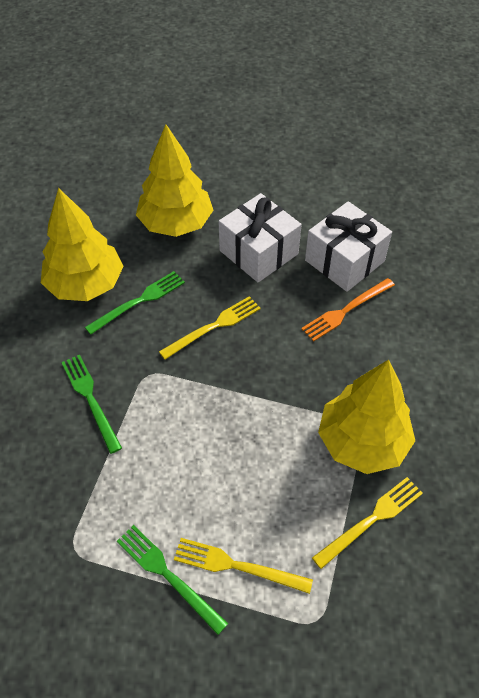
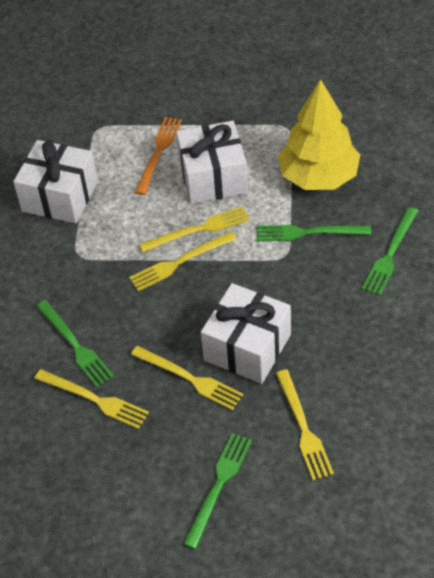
green fork: 3 -> 4
white gift: 2 -> 3
yellow fork: 3 -> 5
yellow tree: 3 -> 1

